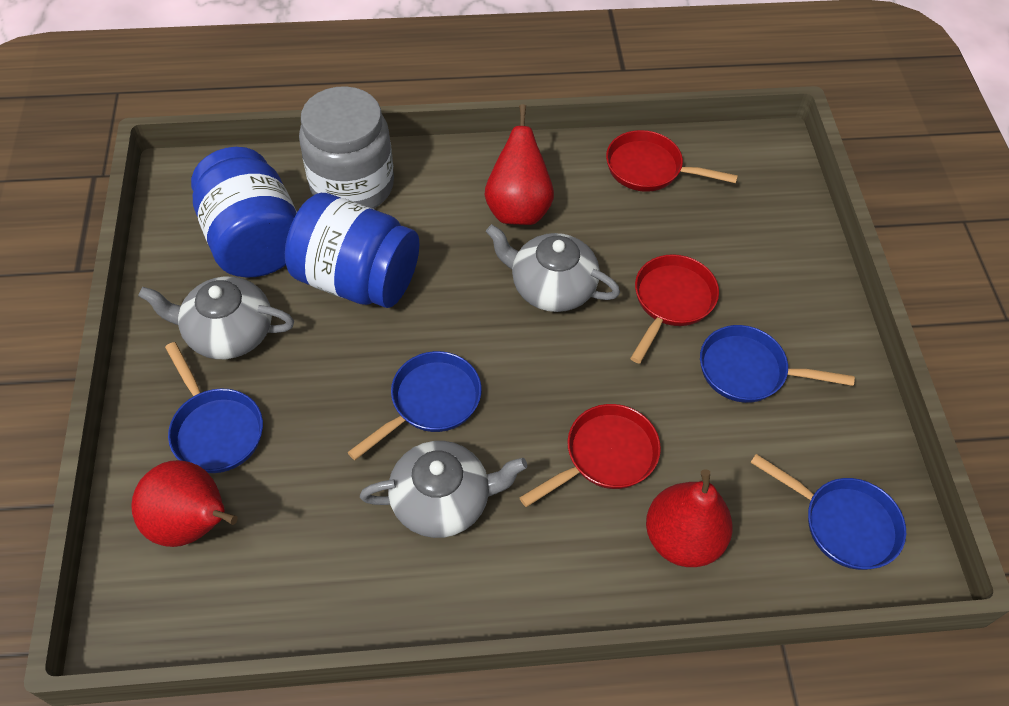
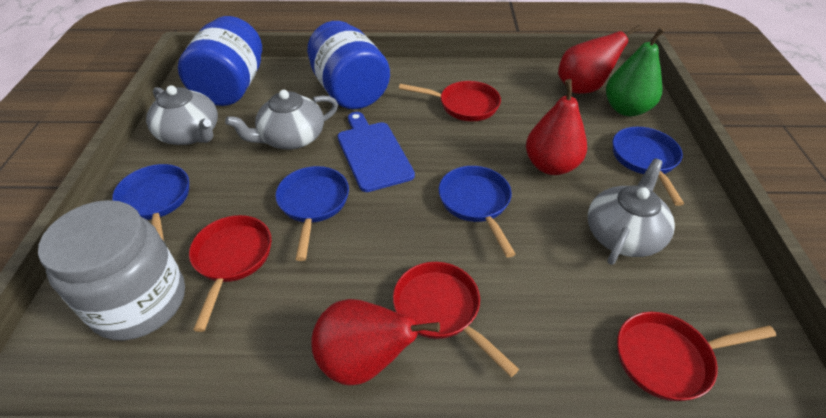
blue cutting board: 0 -> 1
green pear: 0 -> 1
red pan: 3 -> 4

